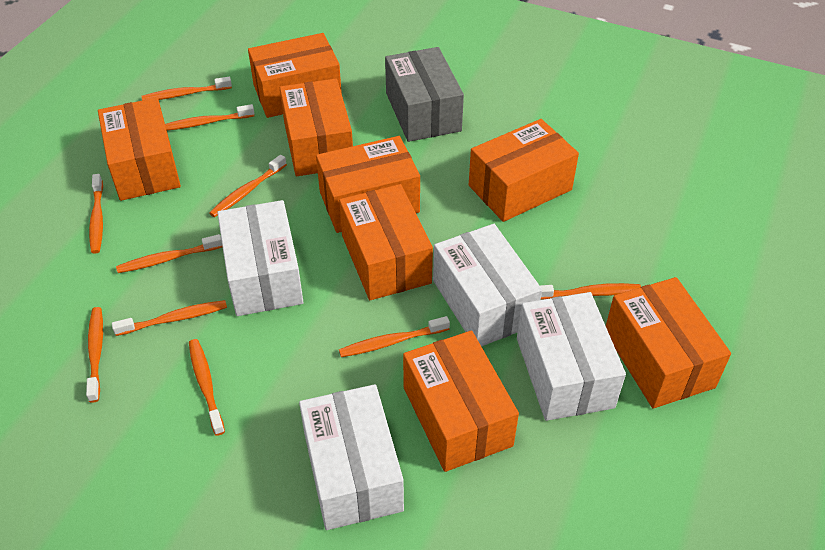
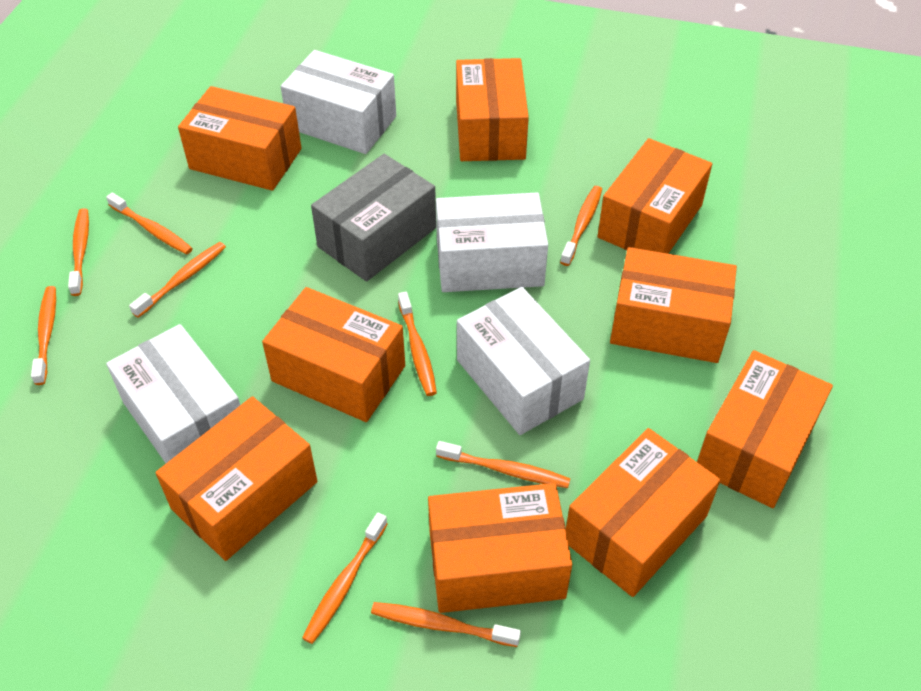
orange box: 8 -> 9
orange toothbrush: 10 -> 9

